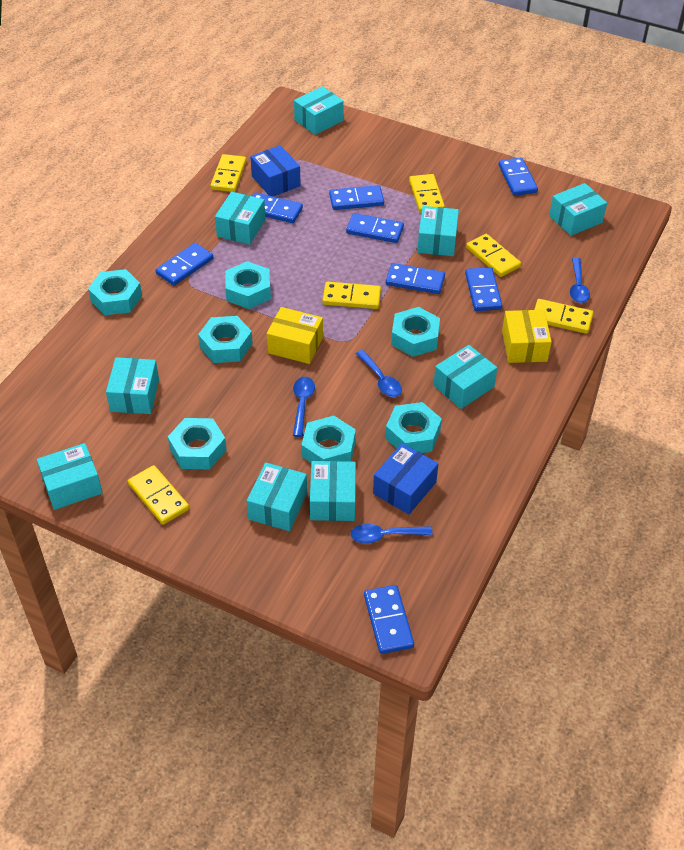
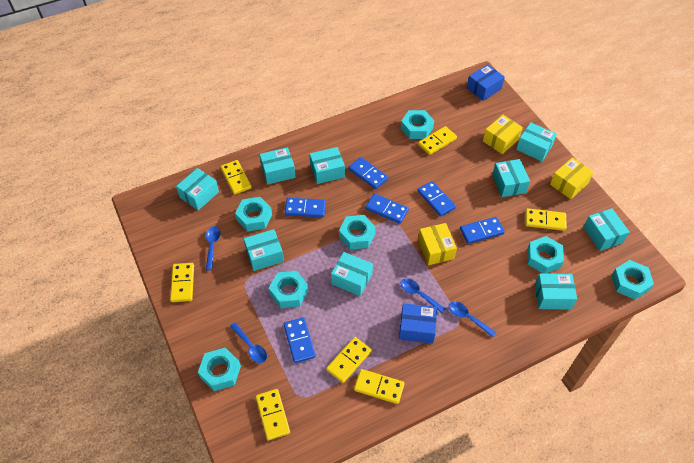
blue domino: 8 -> 6
yellow box: 2 -> 3
yellow domino: 6 -> 7

